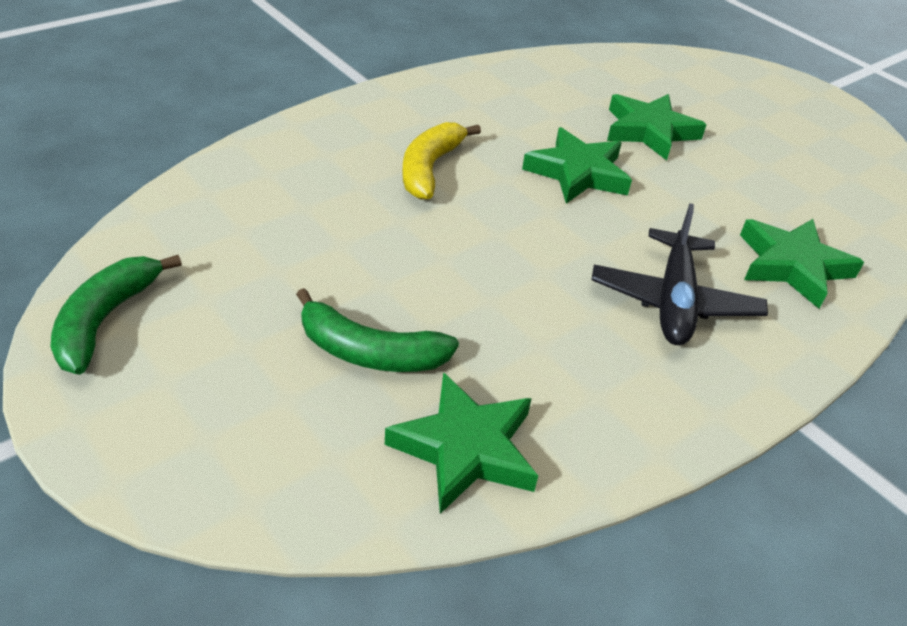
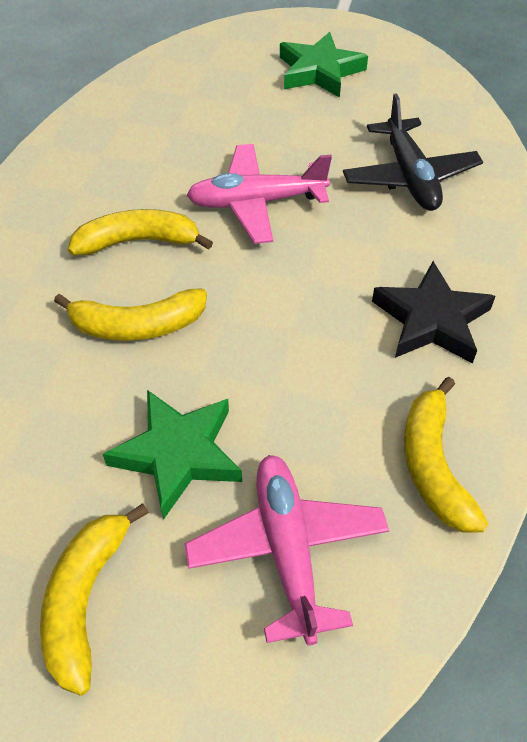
black star: 0 -> 1
green banana: 2 -> 0
green star: 4 -> 2
pink plane: 0 -> 2
yellow banana: 1 -> 4

